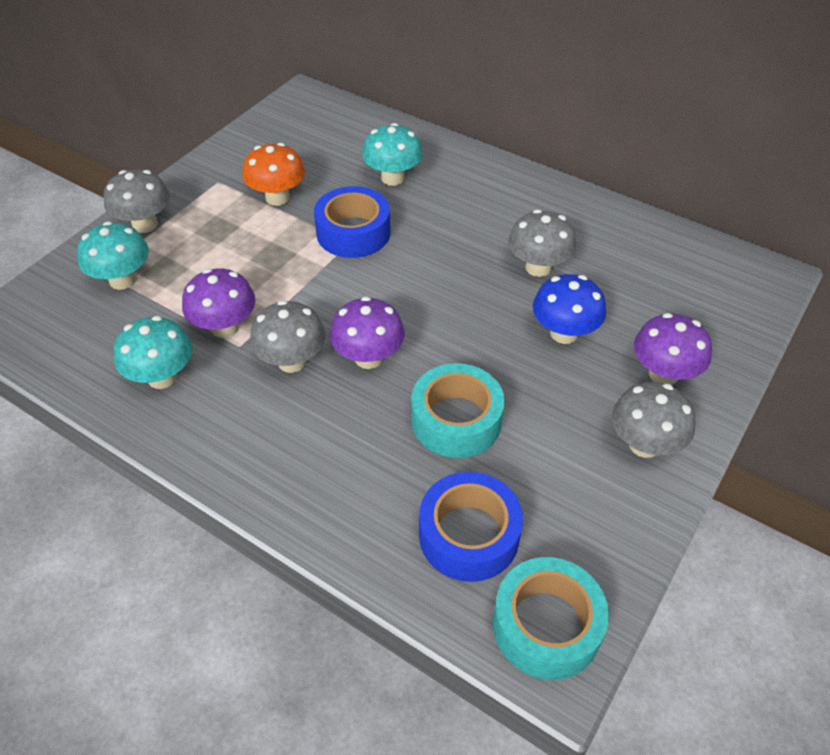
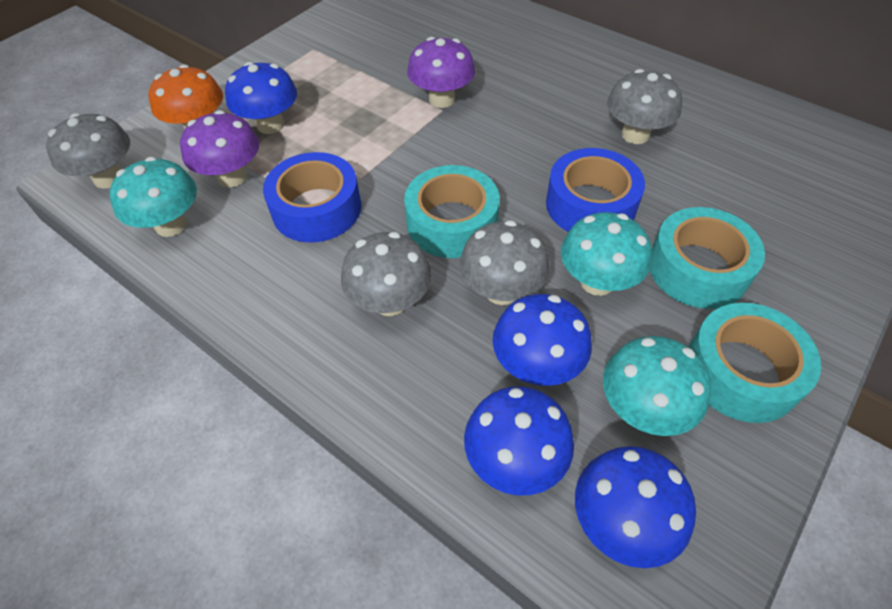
blue mushroom: 1 -> 4
purple mushroom: 3 -> 2
turquoise tape: 2 -> 3

